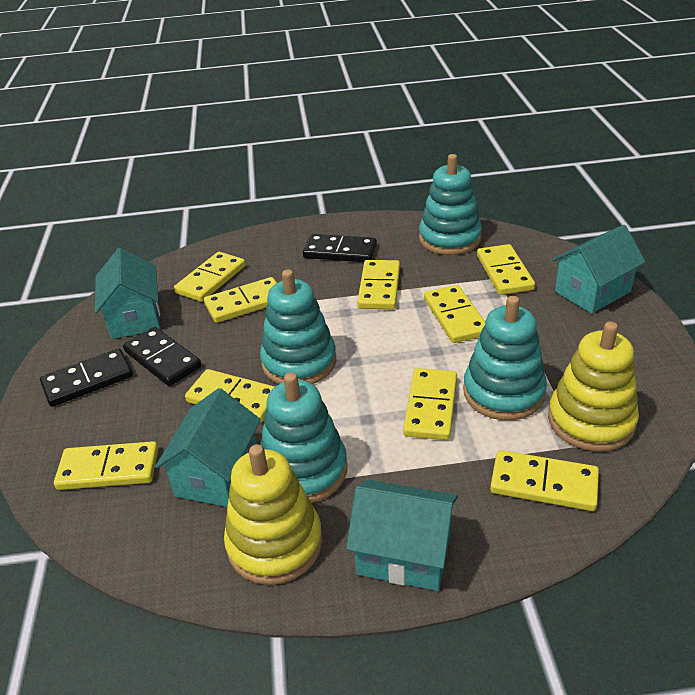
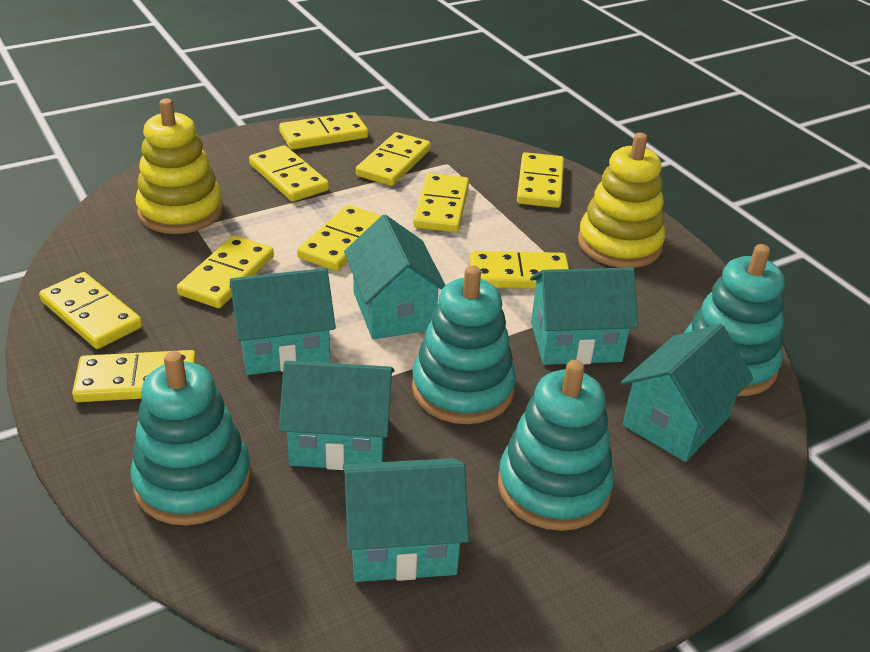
black domino: 3 -> 0
turquoise house: 4 -> 6
yellow domino: 9 -> 10

